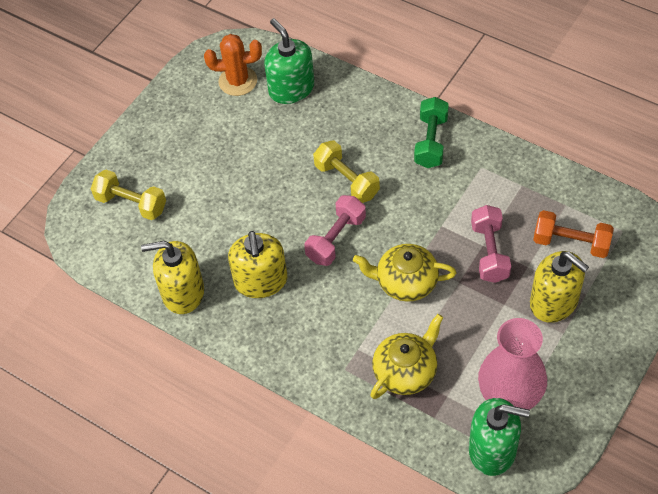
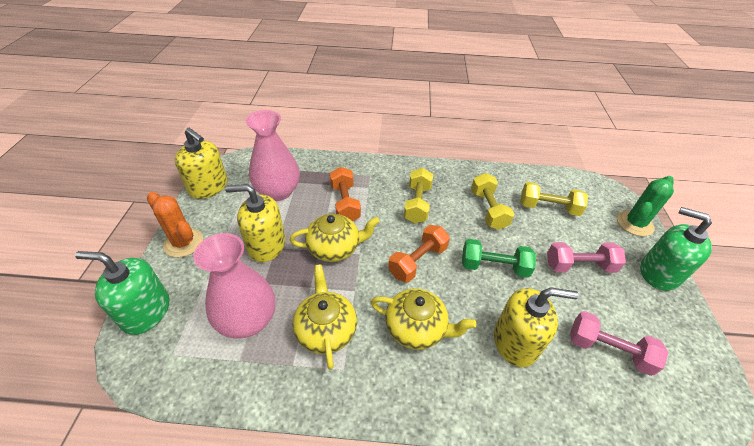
green cactus: 0 -> 1
orange dumbbell: 1 -> 2
pink vase: 1 -> 2
yellow dumbbell: 2 -> 3
yellow teapot: 2 -> 3

